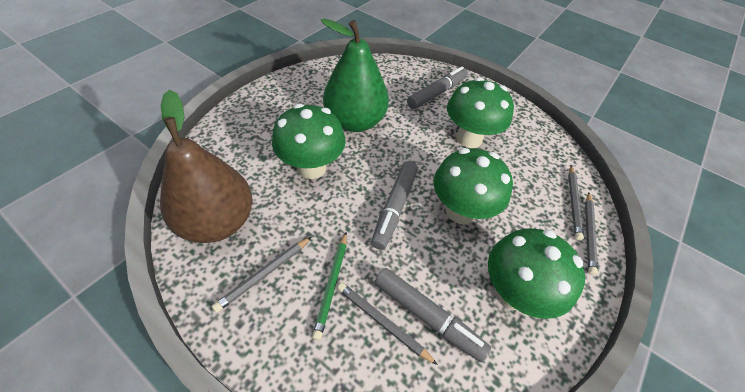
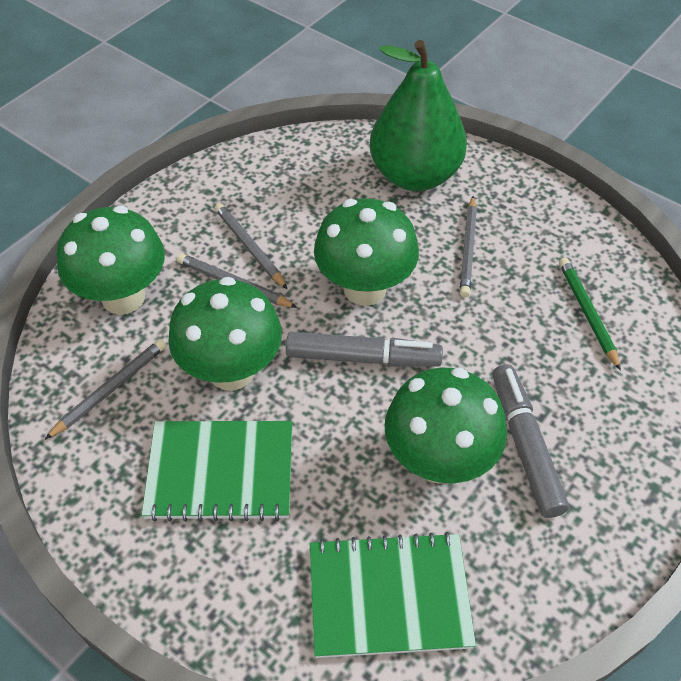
brown pear: 1 -> 0
green notebook: 0 -> 2
grey marker: 3 -> 2

